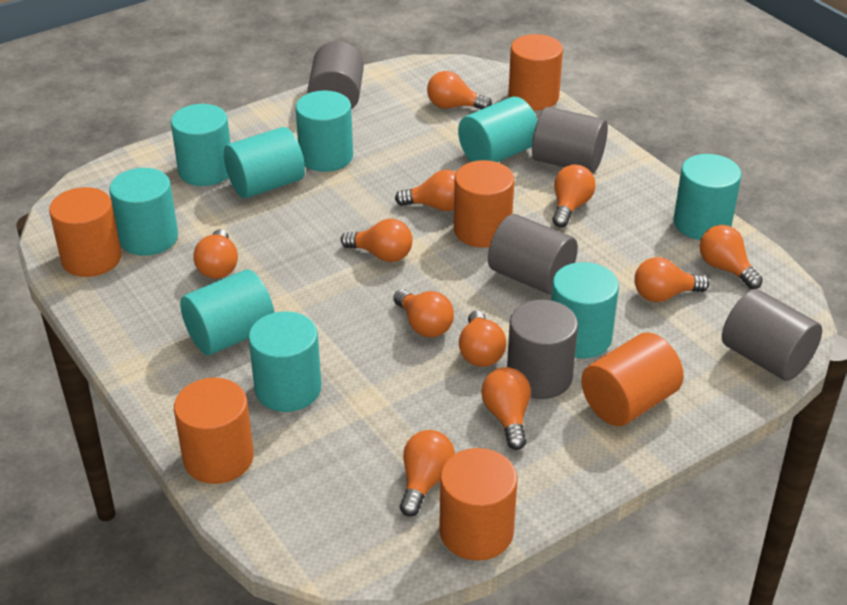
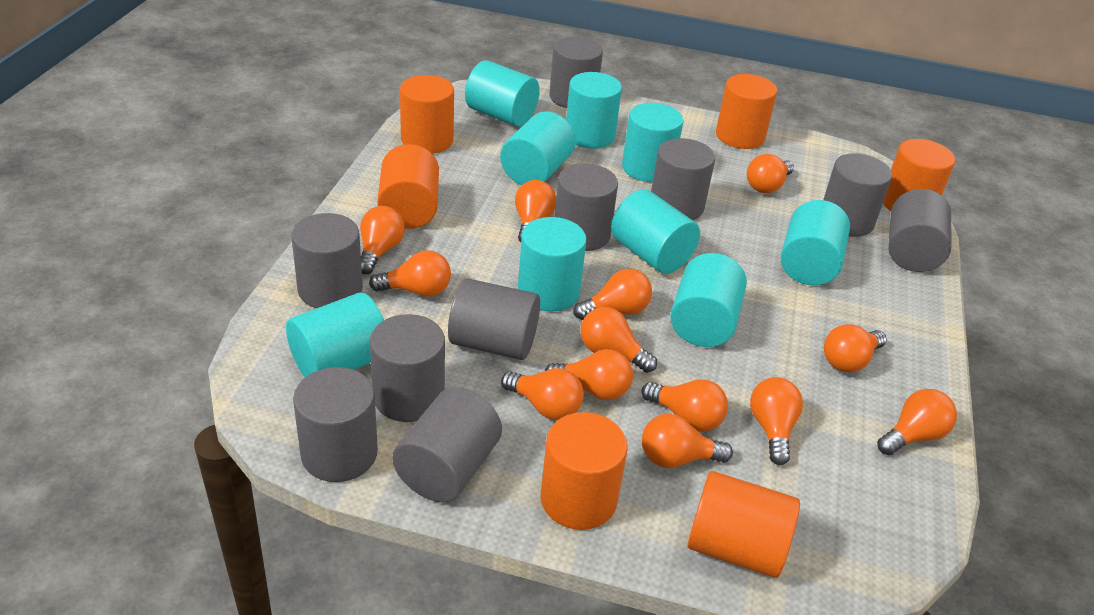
grey cylinder: 5 -> 10
orange light bulb: 11 -> 13

